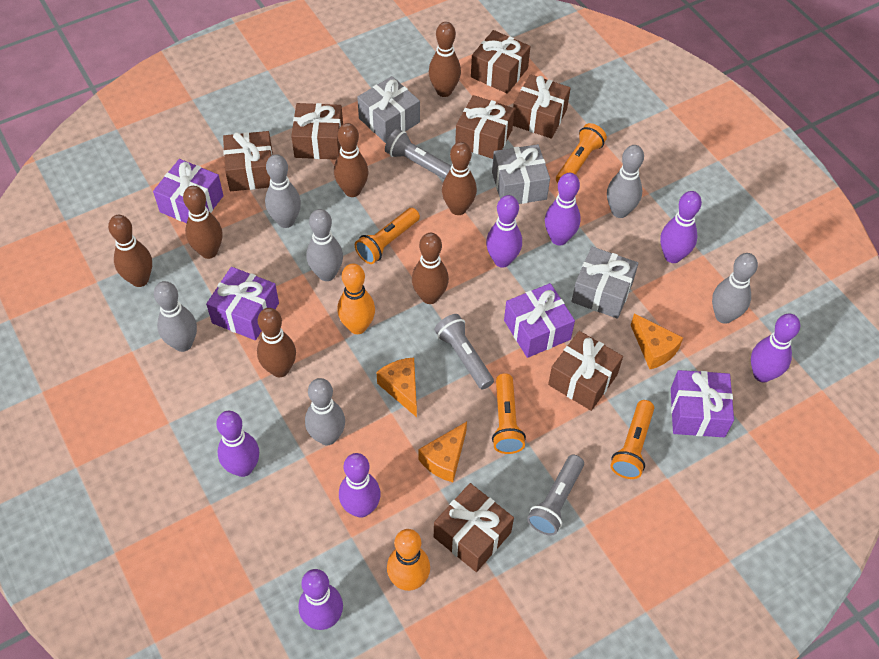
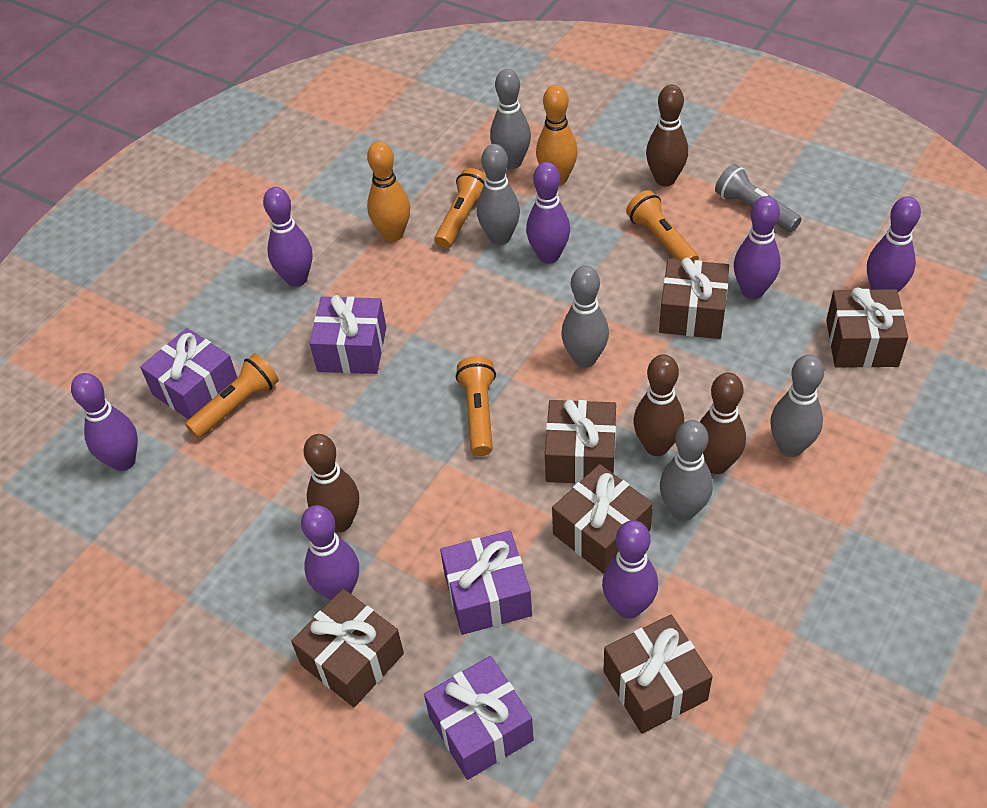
brown bowling pin: 7 -> 4
brown gift: 7 -> 6
grey bowling pin: 6 -> 5
grey flashlight: 3 -> 1
grey gift: 3 -> 0
orange cheese: 3 -> 0

